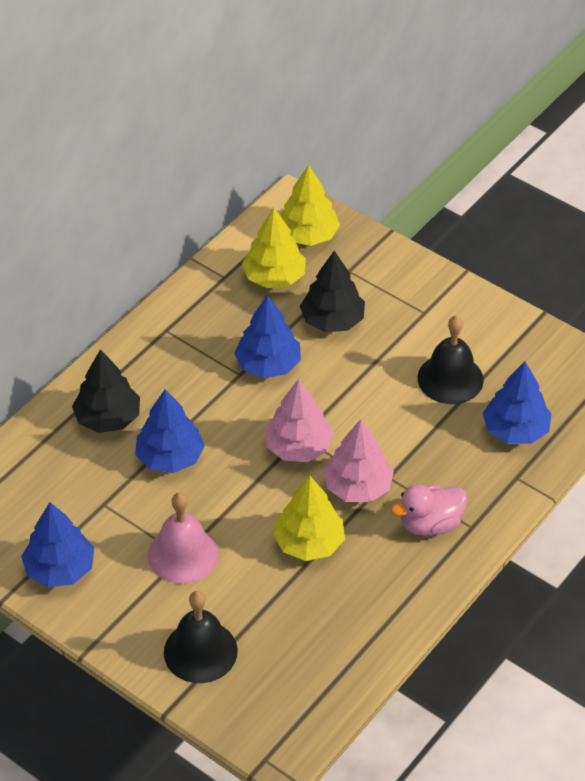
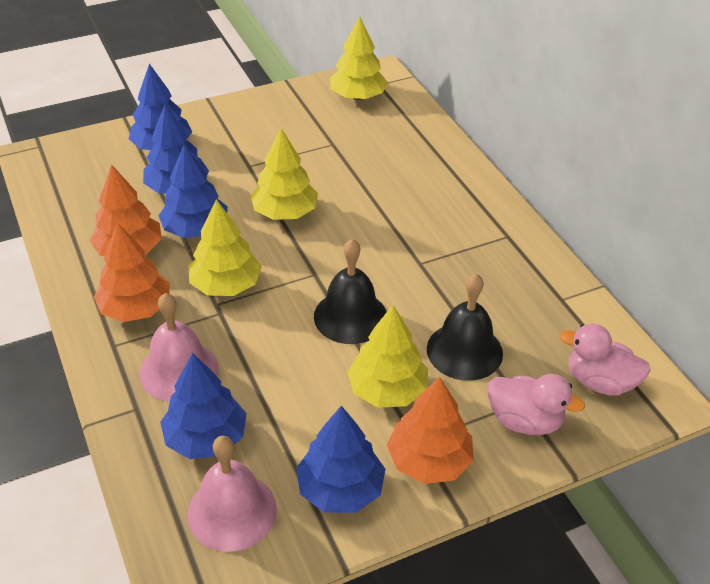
black tree: 2 -> 0
blue tree: 4 -> 5
orange tree: 0 -> 3
pink bell: 1 -> 2
pink duck: 1 -> 2
pink tree: 2 -> 0
yellow tree: 3 -> 4

